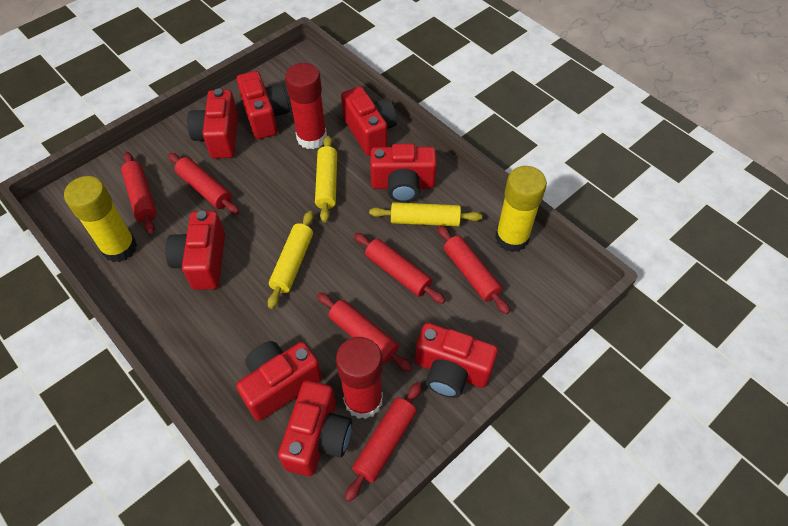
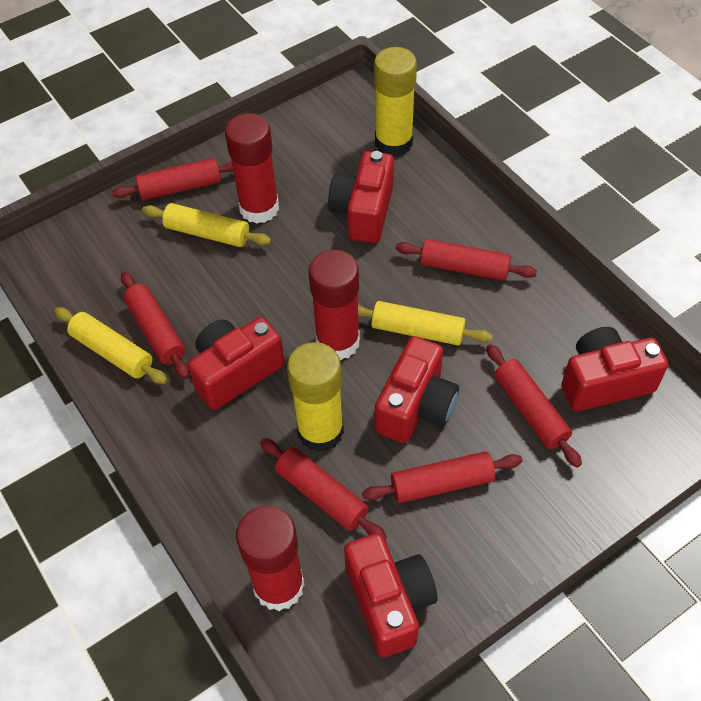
red camera: 8 -> 5
red glue stick: 2 -> 3

